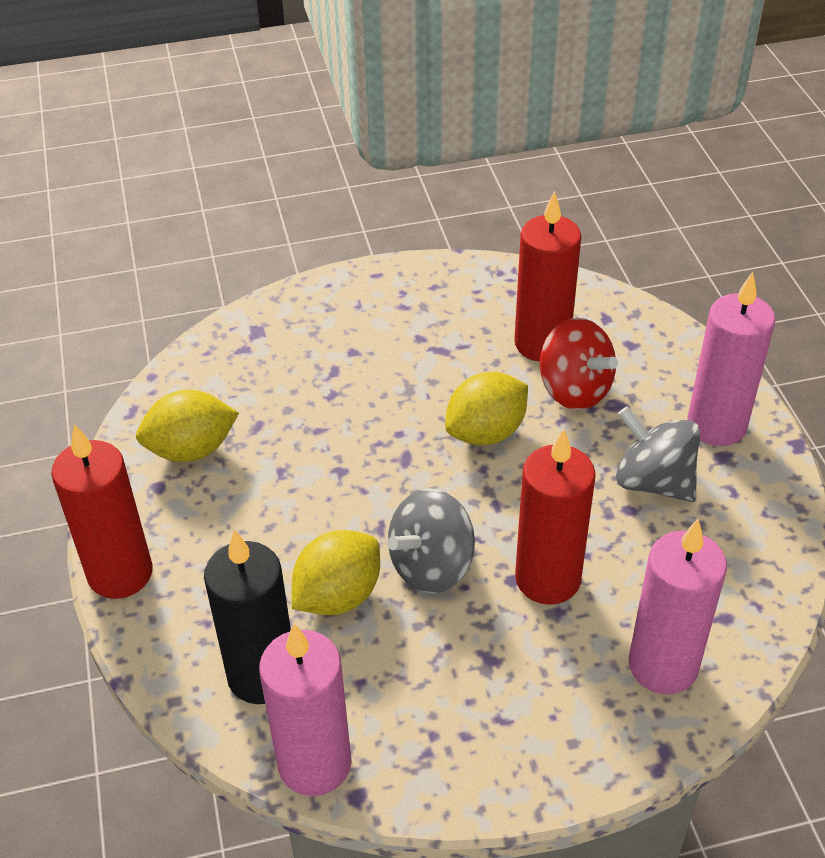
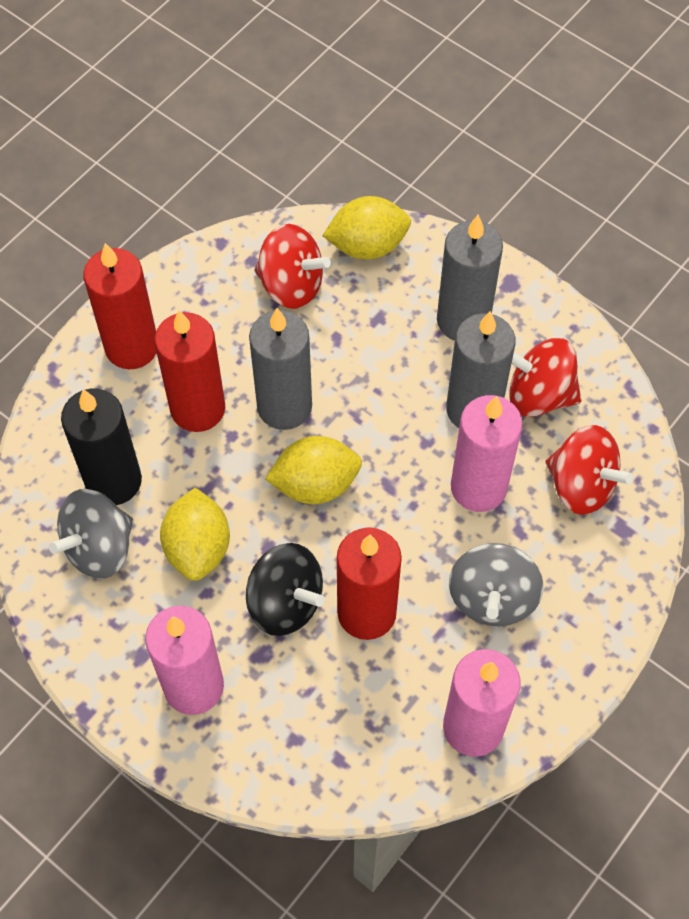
black spinning top: 0 -> 1
grey candle: 0 -> 3
red spinning top: 1 -> 3

